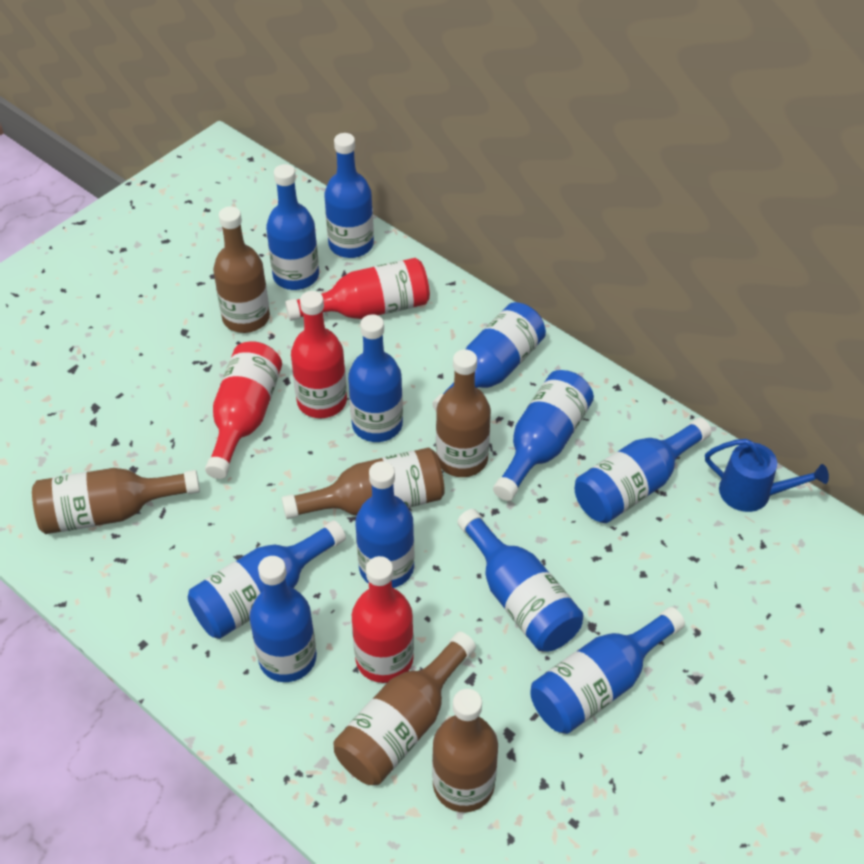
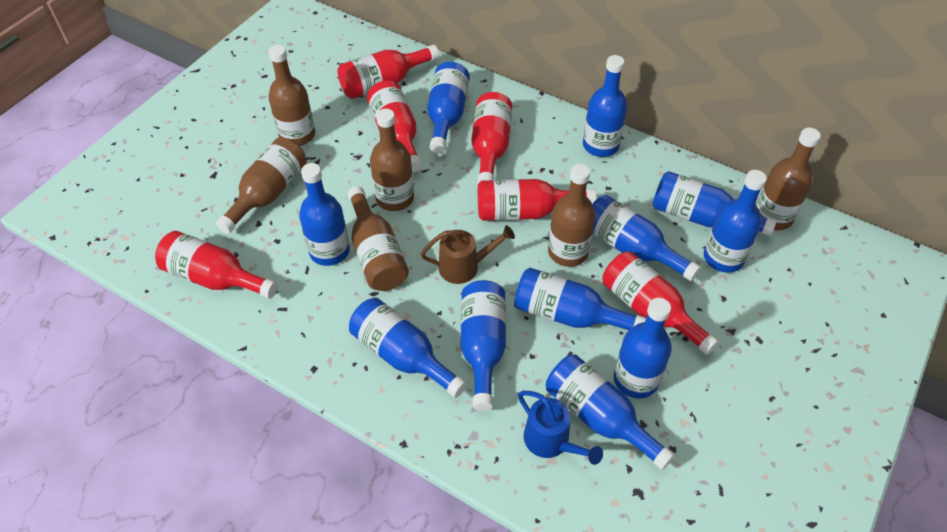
brown watering can: 0 -> 1
red bottle: 4 -> 6

